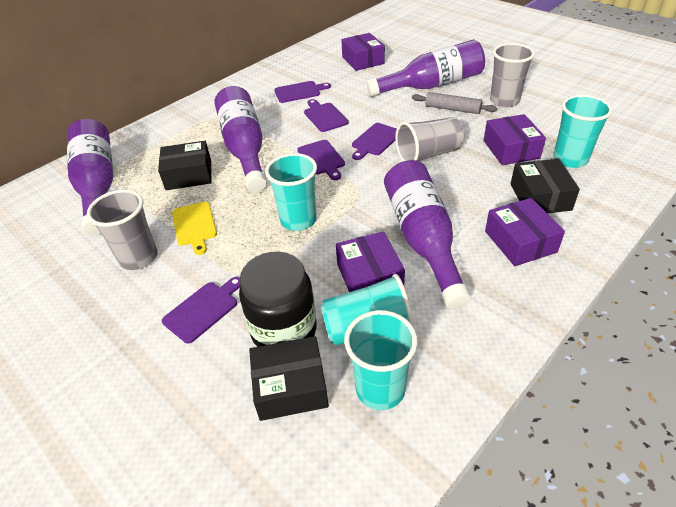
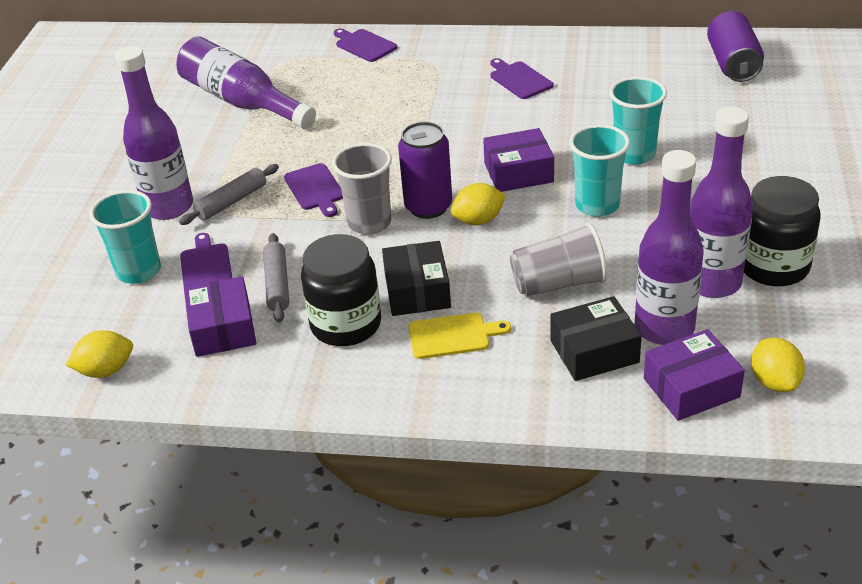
black box: 3 -> 2
black jar: 1 -> 2
grey cup: 3 -> 2
grey rolling pin: 1 -> 2
purple box: 4 -> 3
purple can: 0 -> 2
purple cutting board: 5 -> 4
turquoise cup: 4 -> 3
yellow lemon: 0 -> 3

